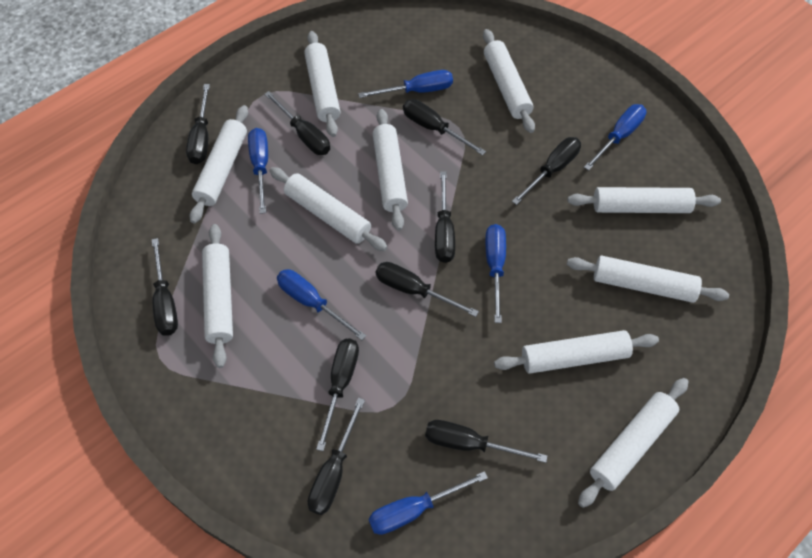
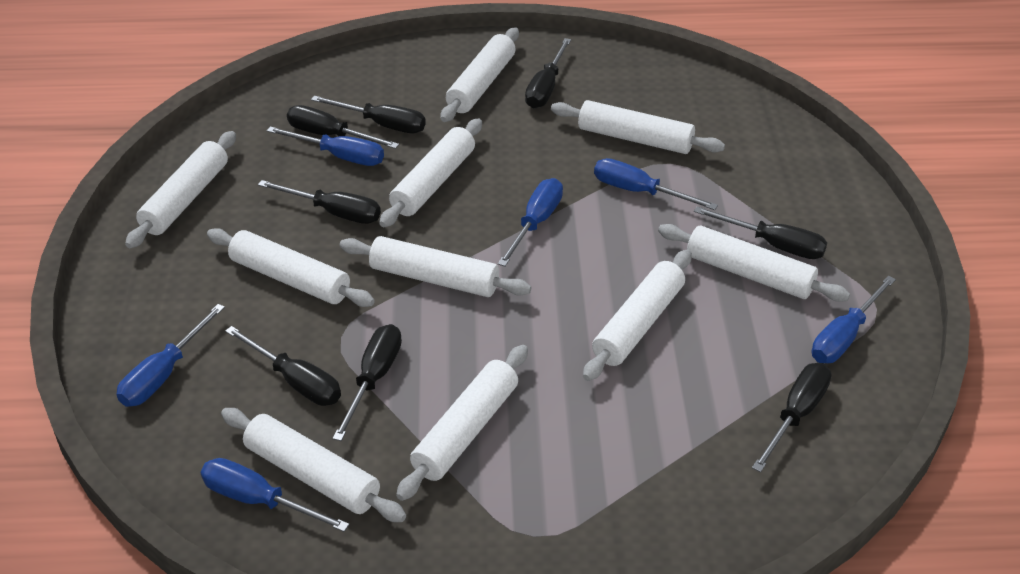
black screwdriver: 10 -> 8

